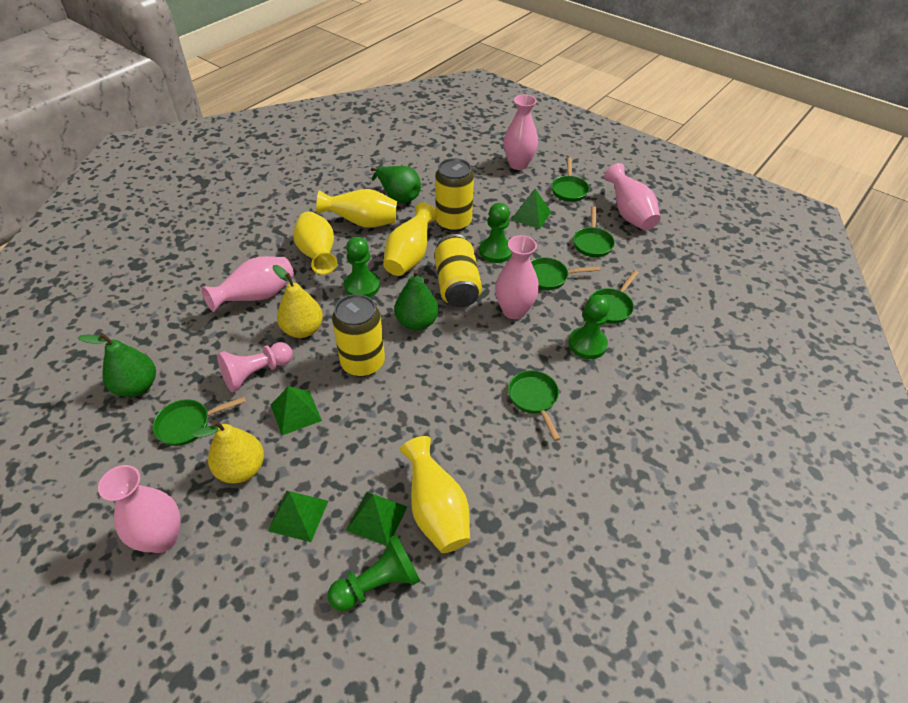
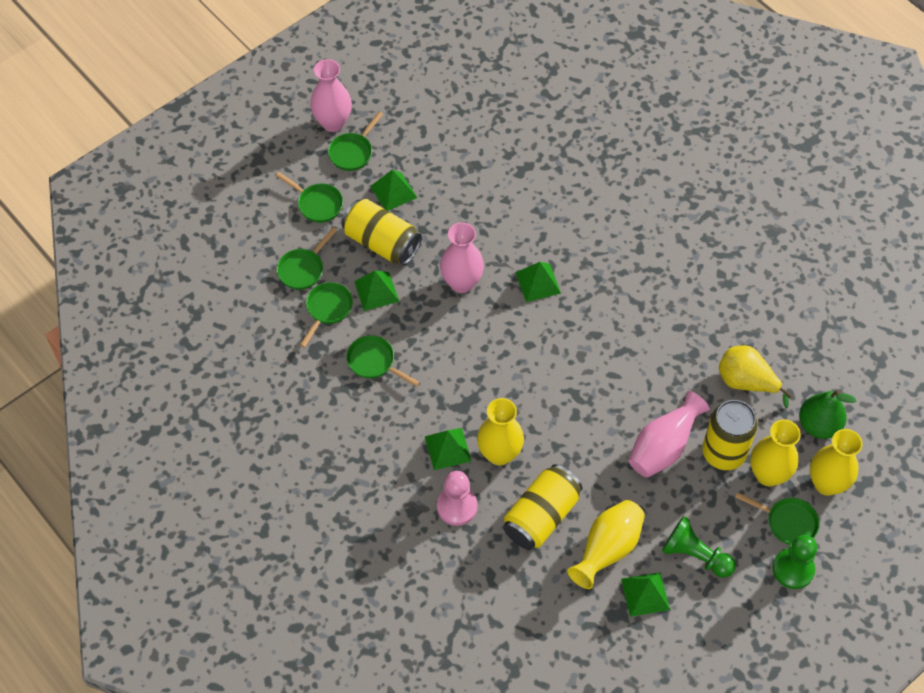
green pawn: 4 -> 2
green pear: 3 -> 1
green pyramid: 4 -> 5
pink vase: 5 -> 3
yellow pear: 2 -> 1

